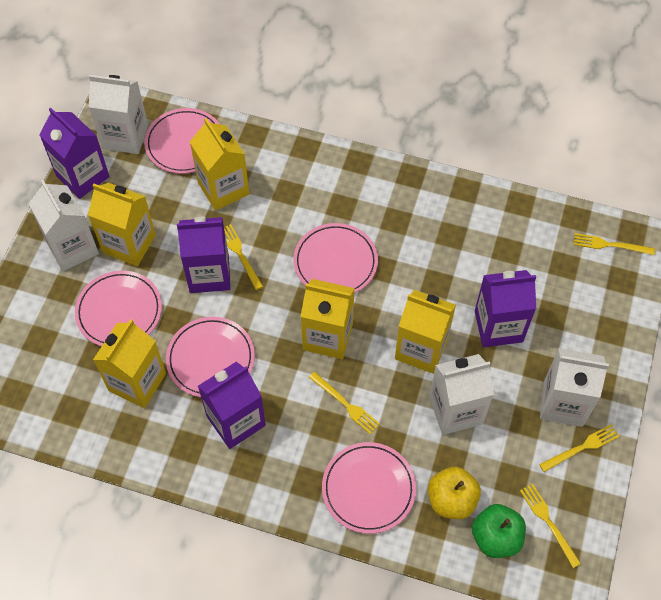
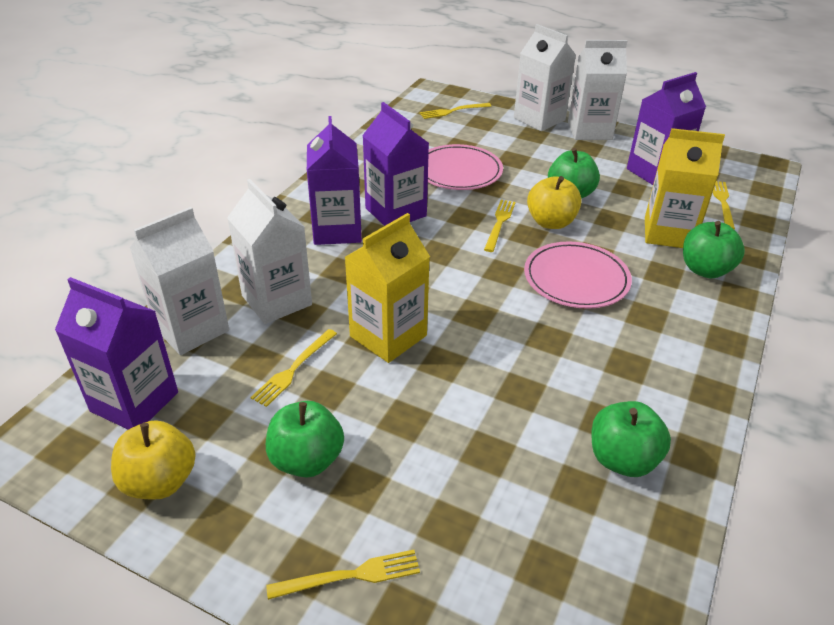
green apple: 1 -> 4
pink plate: 5 -> 2
yellow apple: 1 -> 2
yellow carton: 5 -> 2

